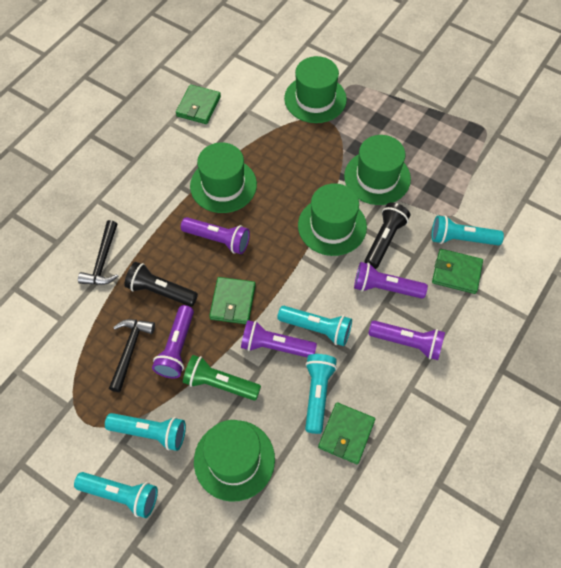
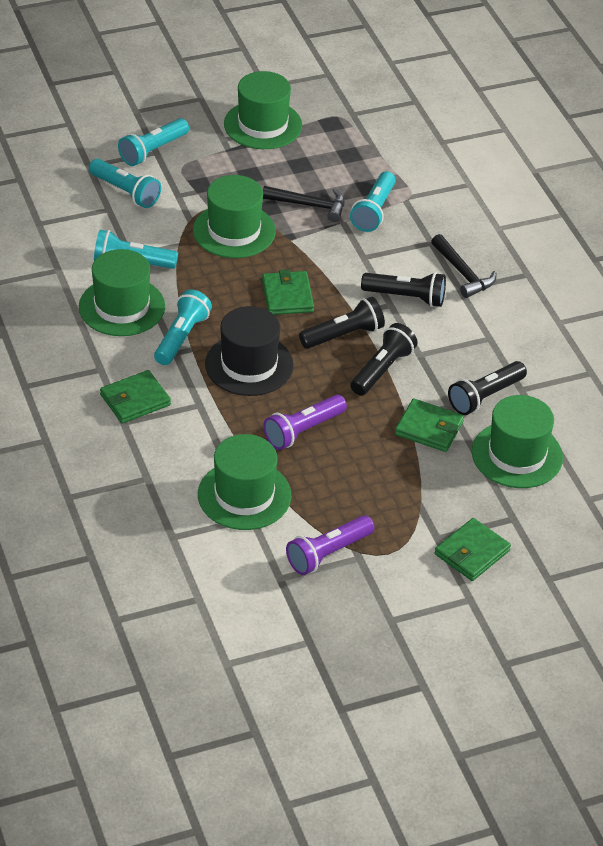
black flashlight: 2 -> 4
black hat: 0 -> 1
green flashlight: 1 -> 0
purple flashlight: 5 -> 2

